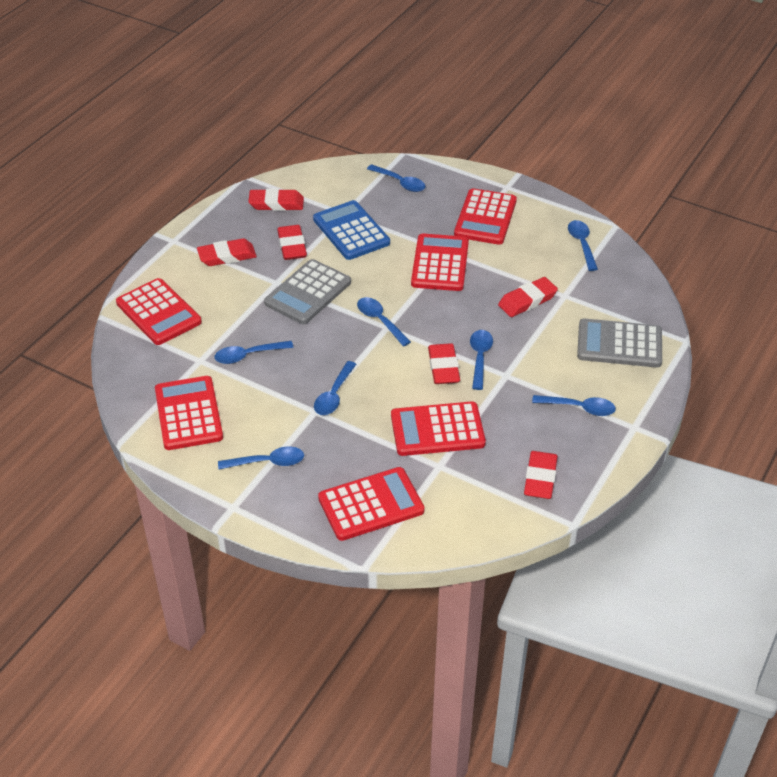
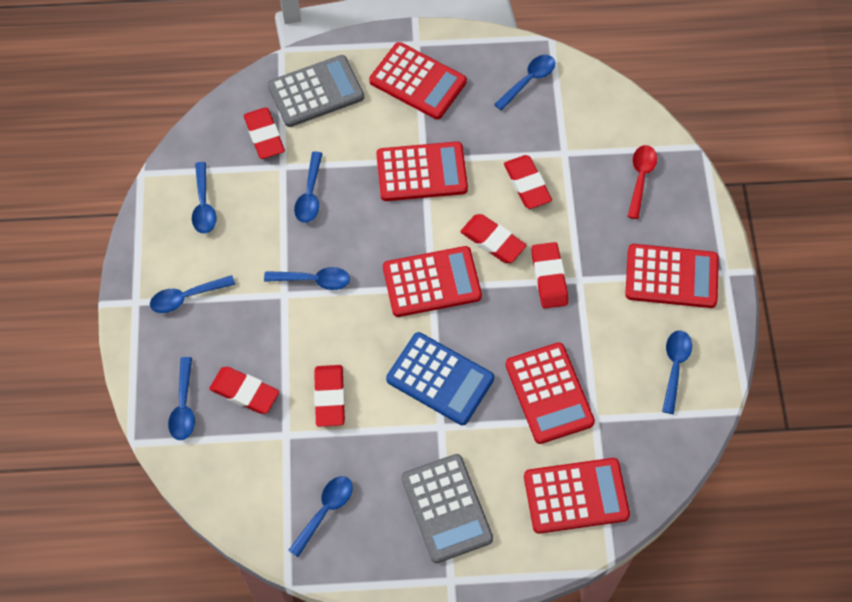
red spoon: 0 -> 1

